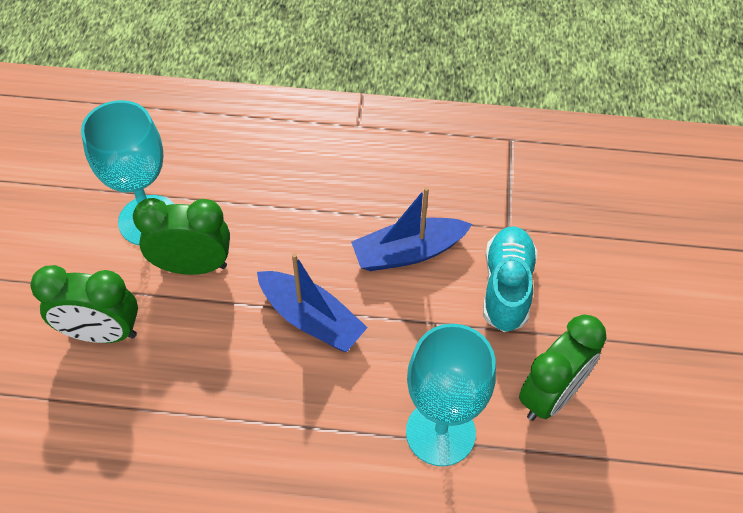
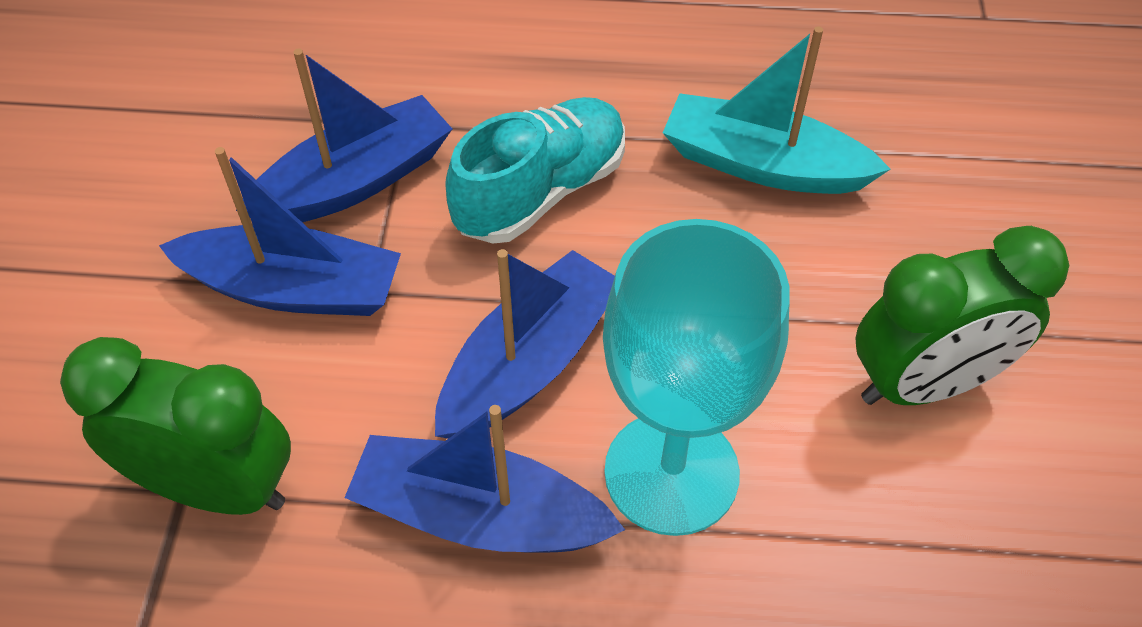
blue boat: 2 -> 4
green clock: 3 -> 2
turquoise boat: 0 -> 1
turquoise goblet: 2 -> 1

